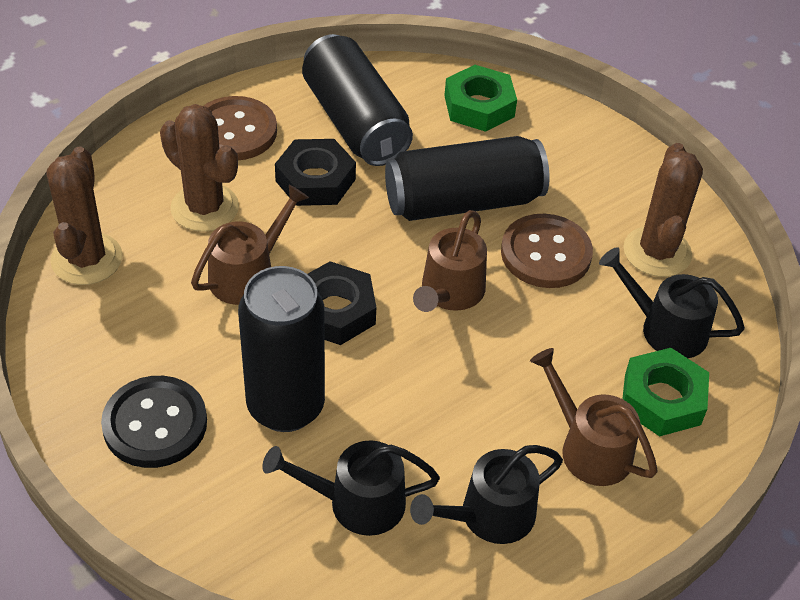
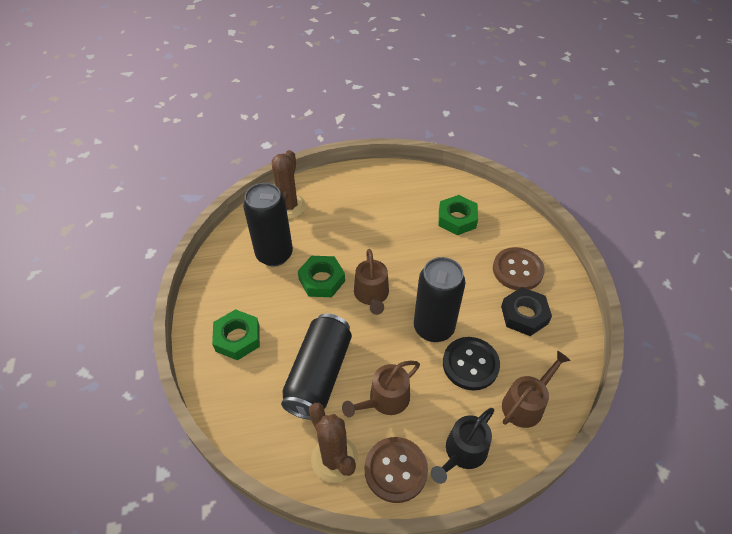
black nut: 2 -> 1
black watering can: 3 -> 1
brown cactus: 3 -> 2
green nut: 2 -> 3

